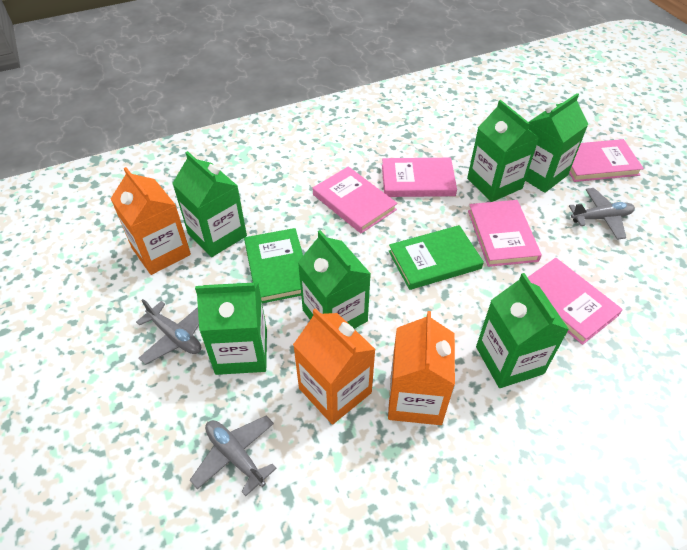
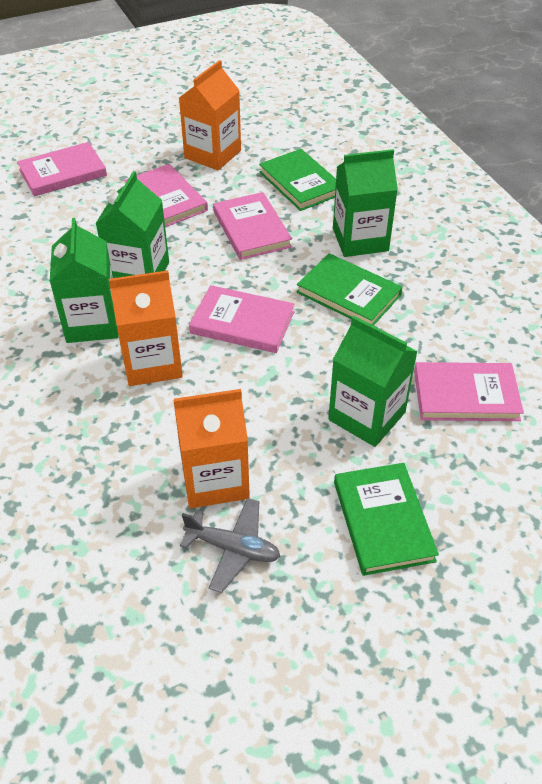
green book: 2 -> 3
green carton: 6 -> 4
grey plane: 3 -> 1

